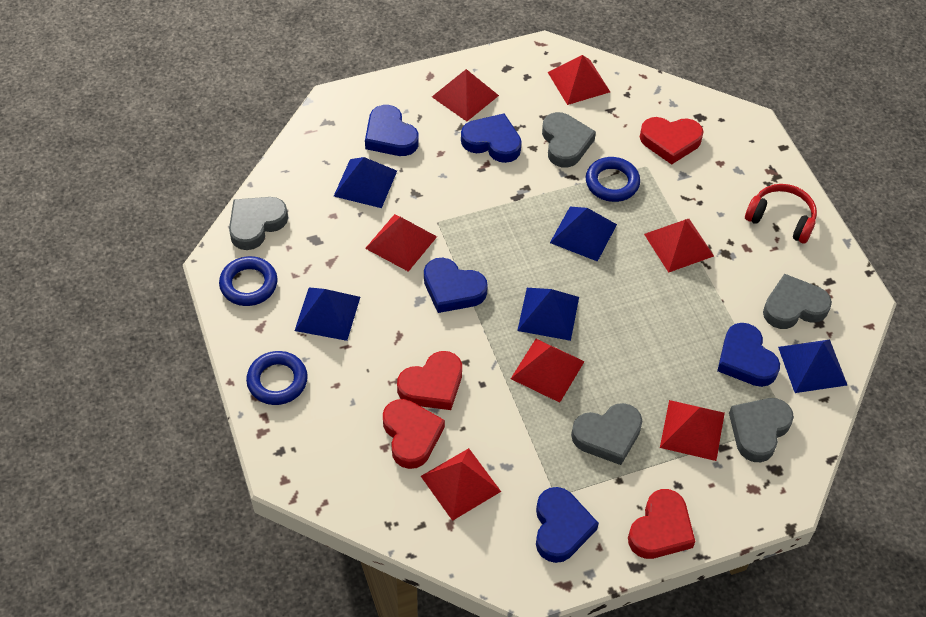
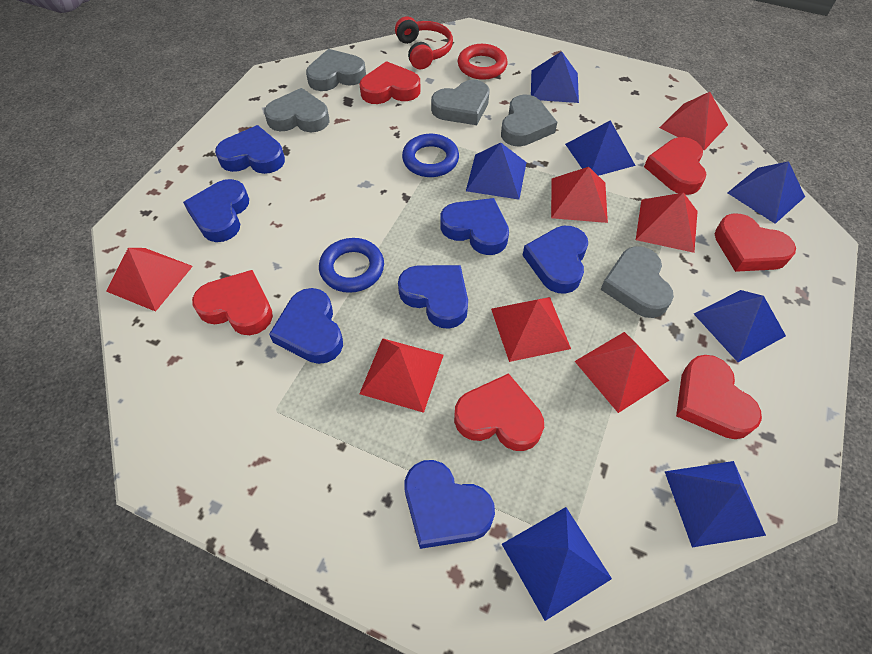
blue heart: 5 -> 7
blue pyramid: 5 -> 7
blue ring: 3 -> 2
red heart: 4 -> 6
red ring: 0 -> 1

